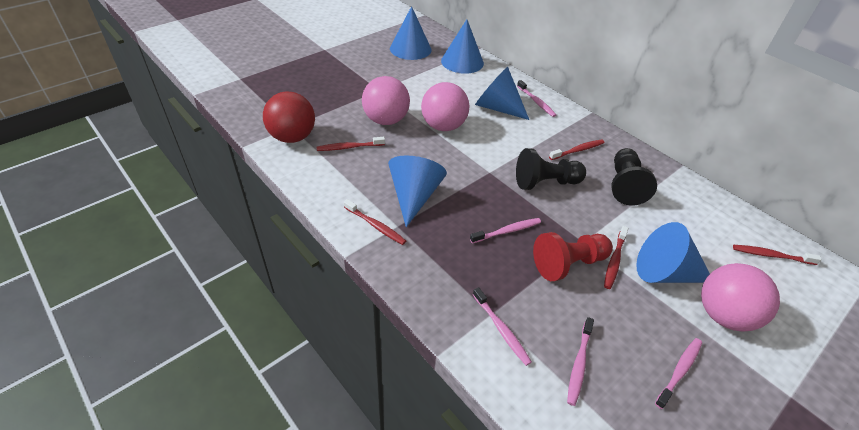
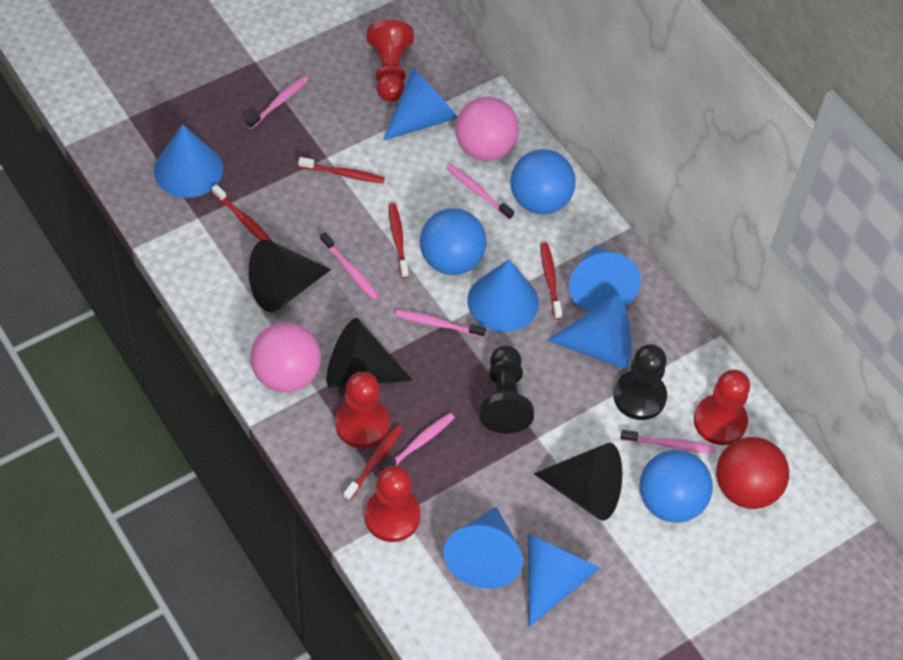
black cone: 0 -> 3
blue ball: 0 -> 3
blue cone: 5 -> 7
pink ball: 3 -> 2
pink toothbrush: 5 -> 6
red pawn: 1 -> 4

